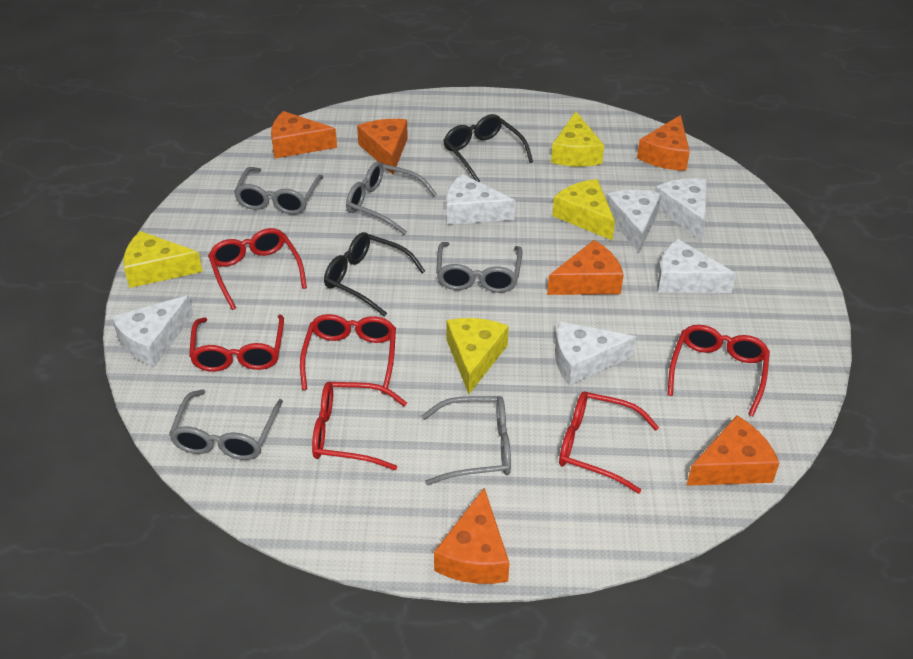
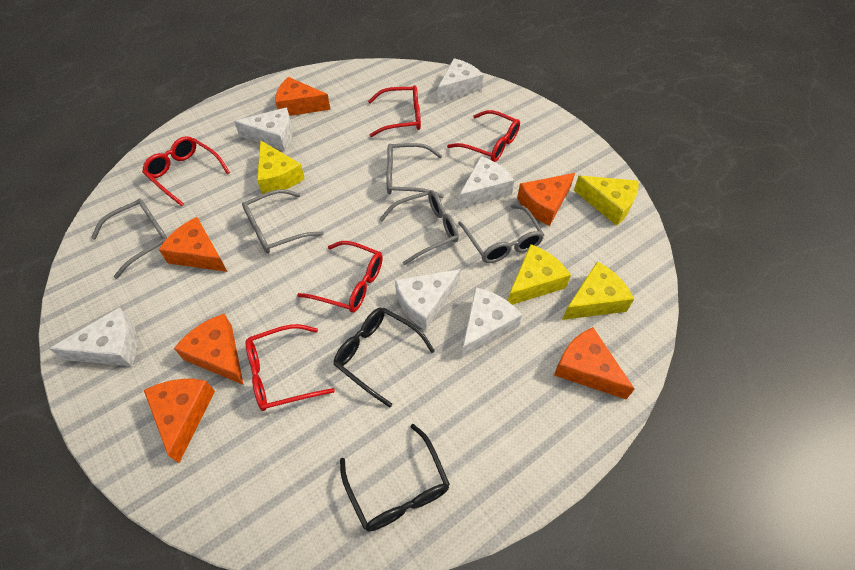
red glasses: 6 -> 5

